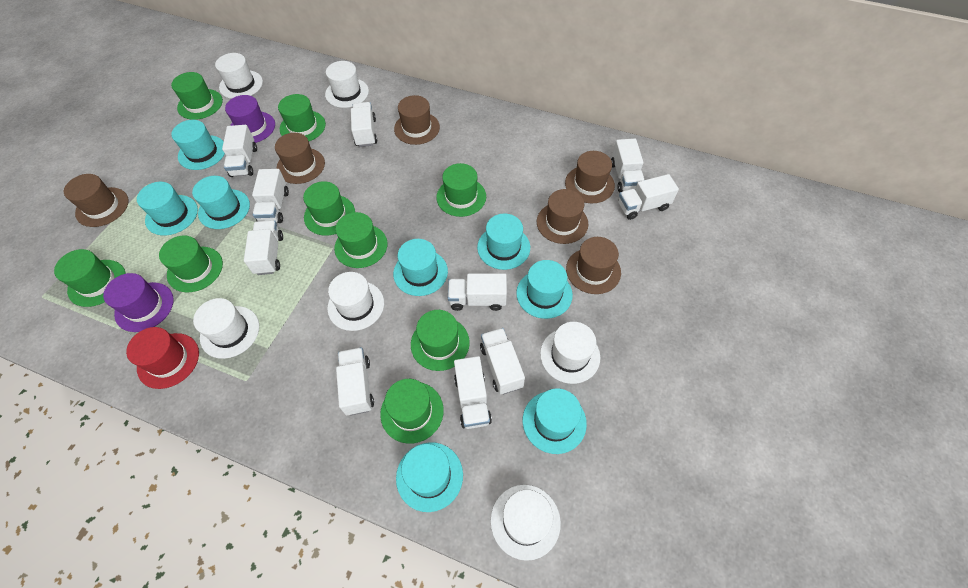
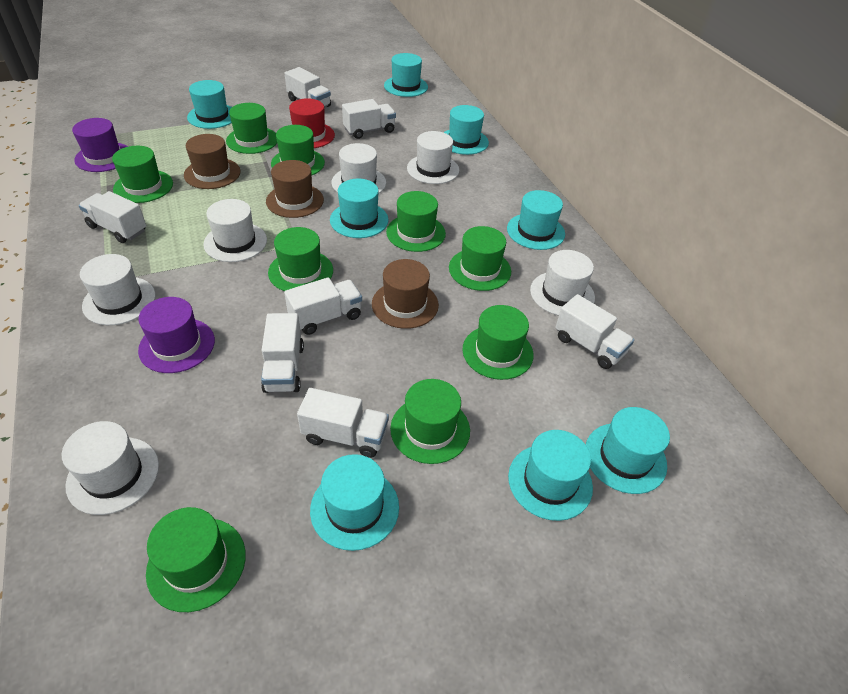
brown hat: 6 -> 3
white truck: 10 -> 7

